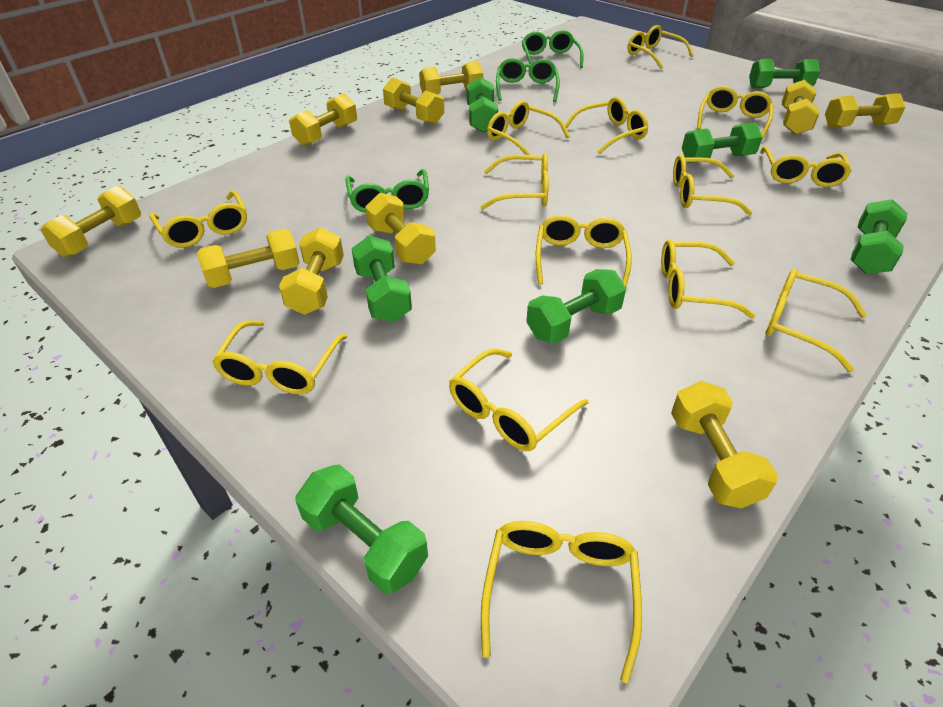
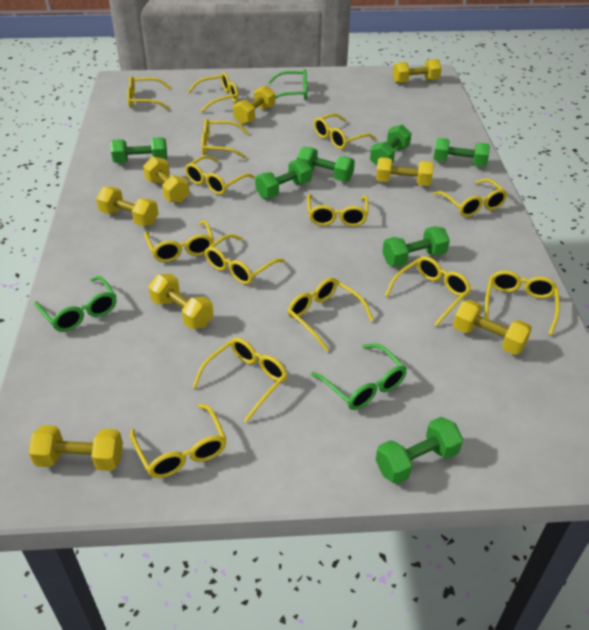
yellow dumbbell: 10 -> 8

